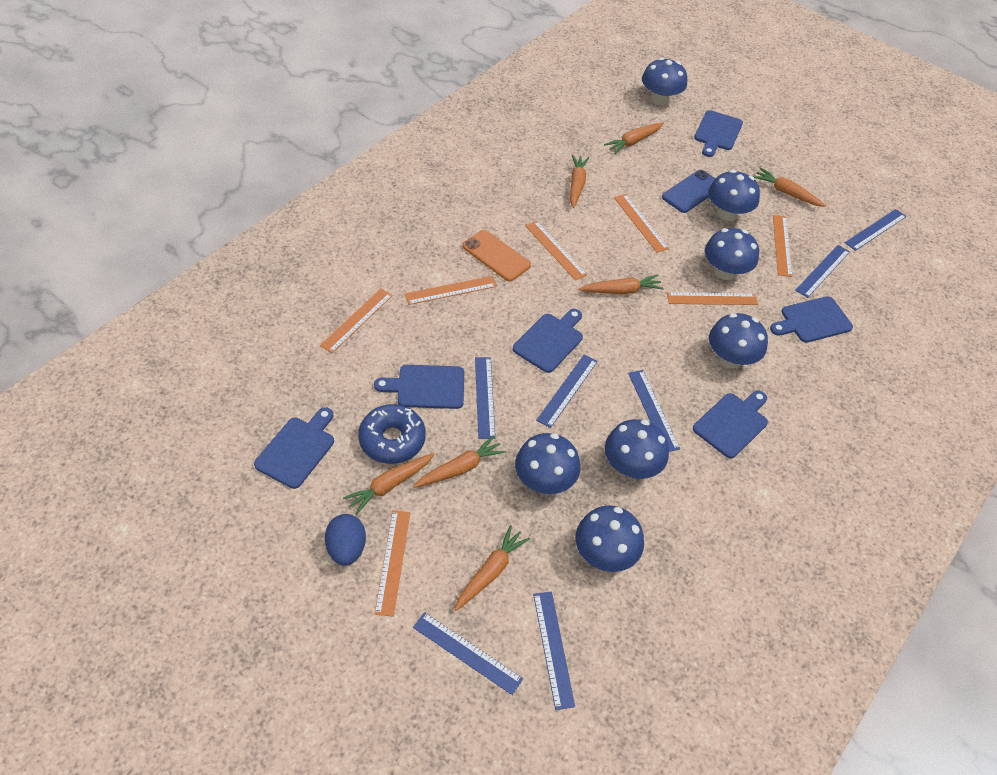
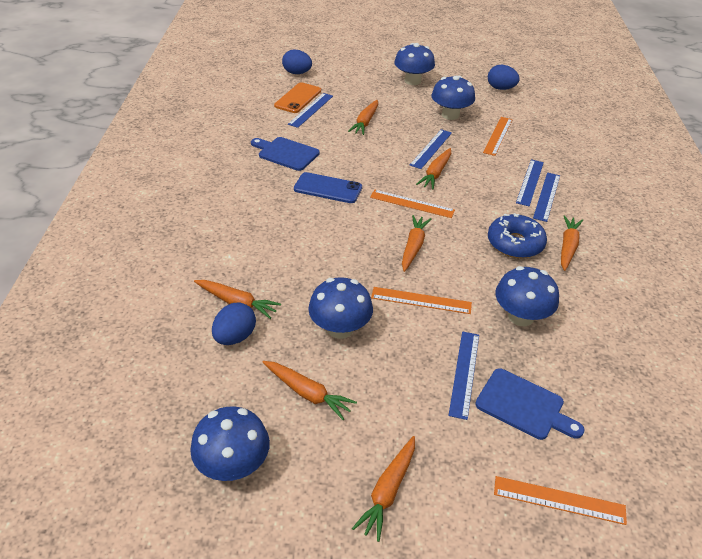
blue cutting board: 6 -> 2
blue egg: 1 -> 3
blue mushroom: 7 -> 5
blue ruler: 7 -> 5
orange ruler: 7 -> 4

